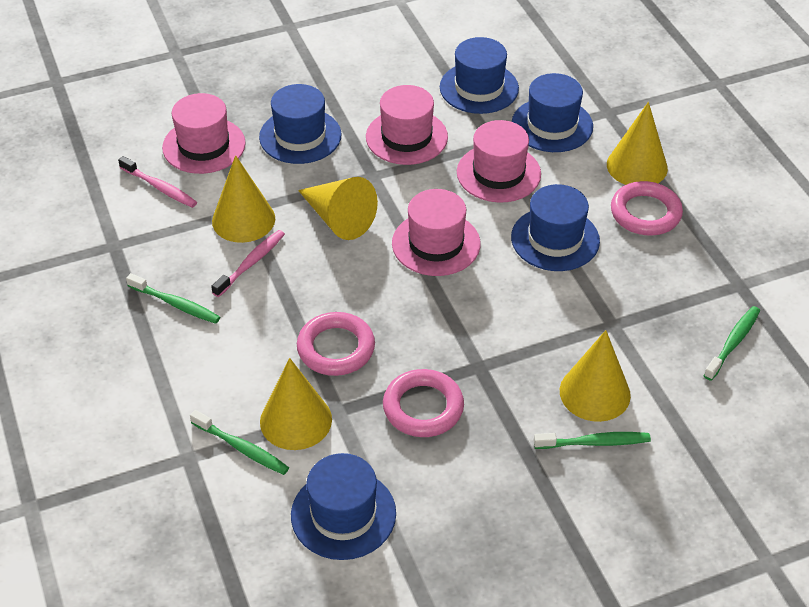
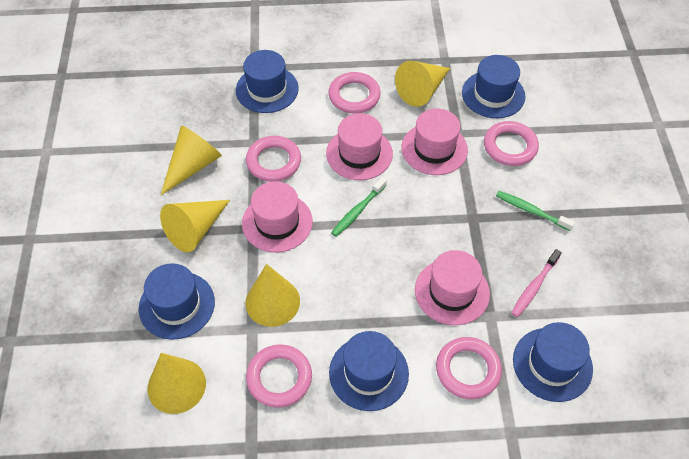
green toothbrush: 4 -> 2
pink ring: 3 -> 5
pink toothbrush: 2 -> 1

